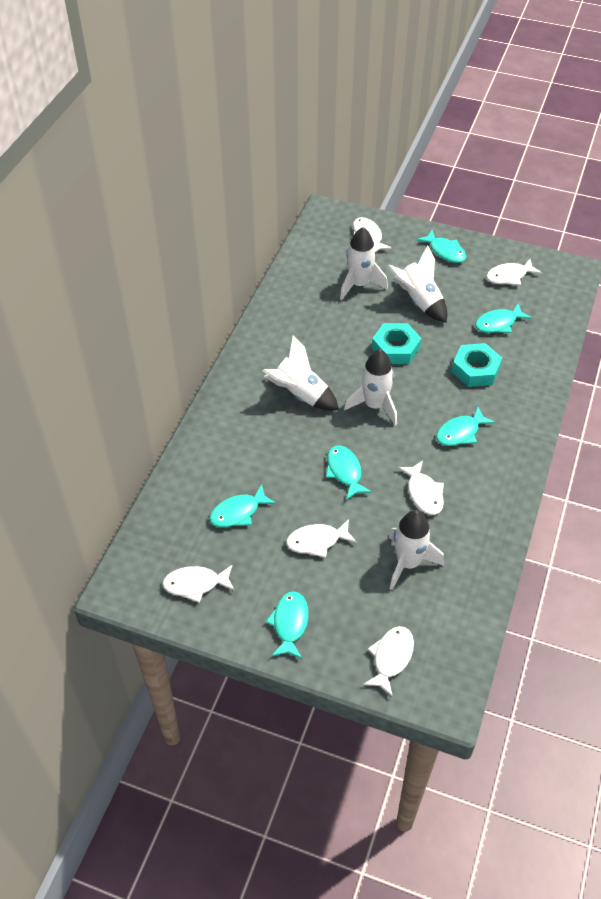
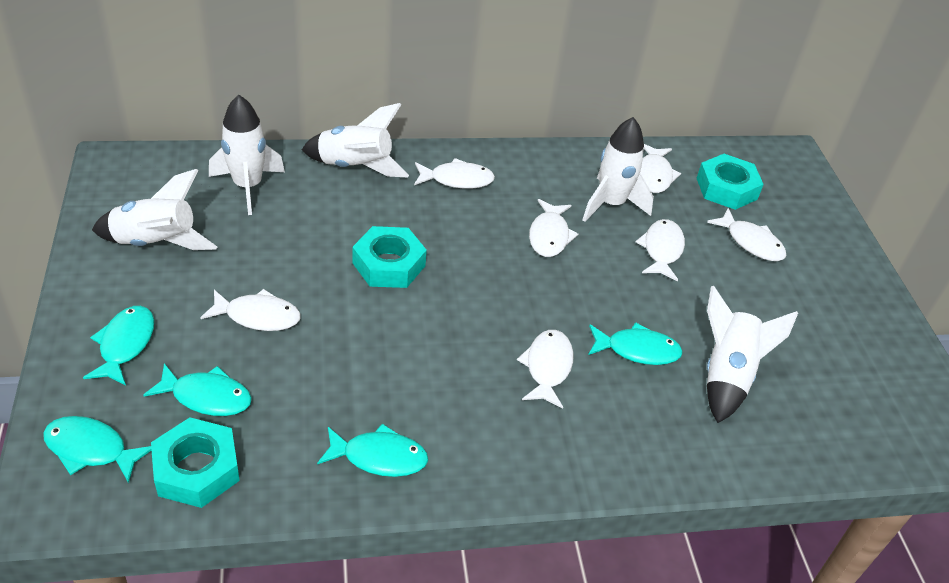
turquoise fish: 6 -> 5
turquoise nut: 2 -> 3
white fish: 6 -> 7

